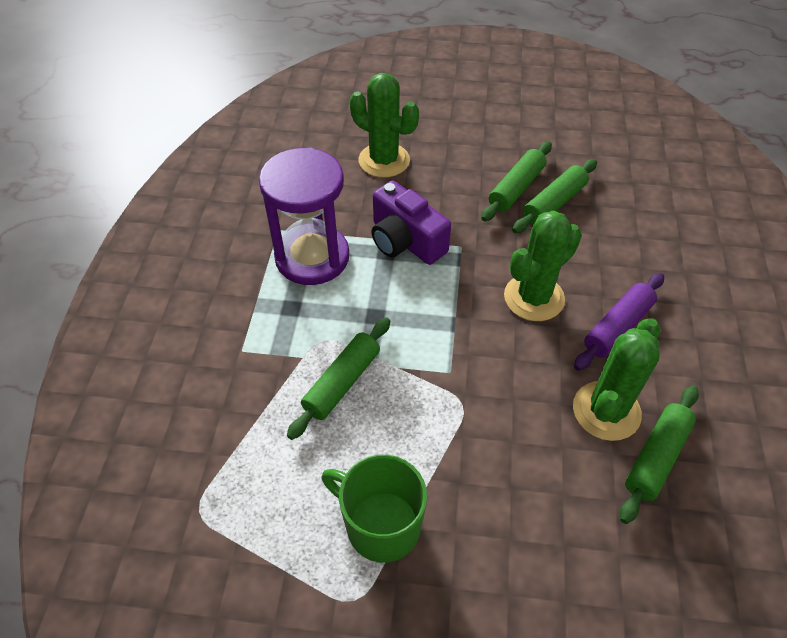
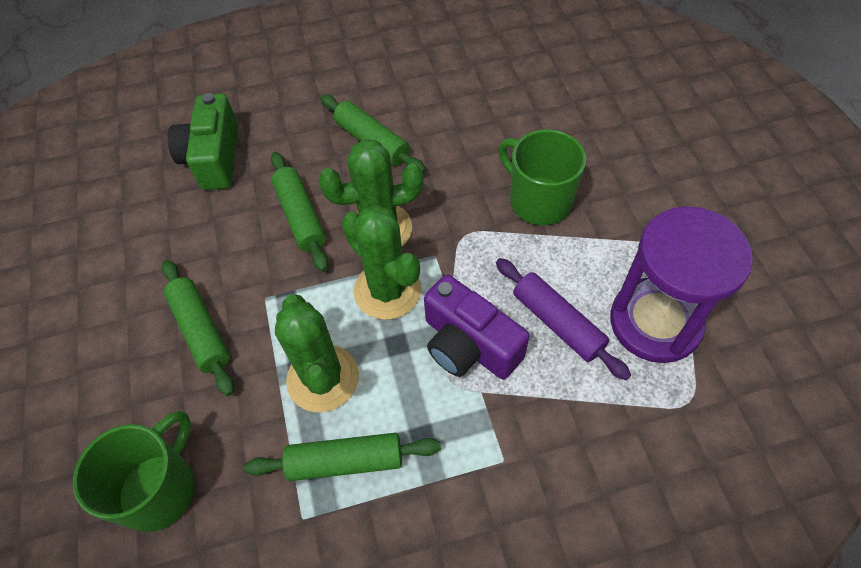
green camera: 0 -> 1
green mug: 1 -> 2

